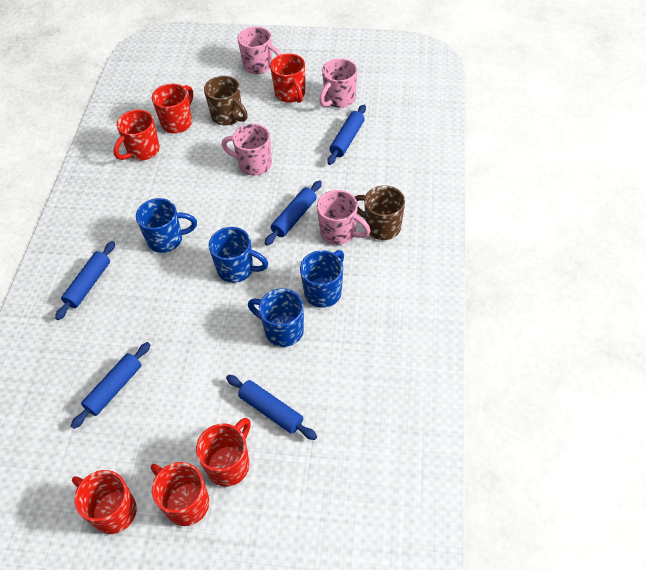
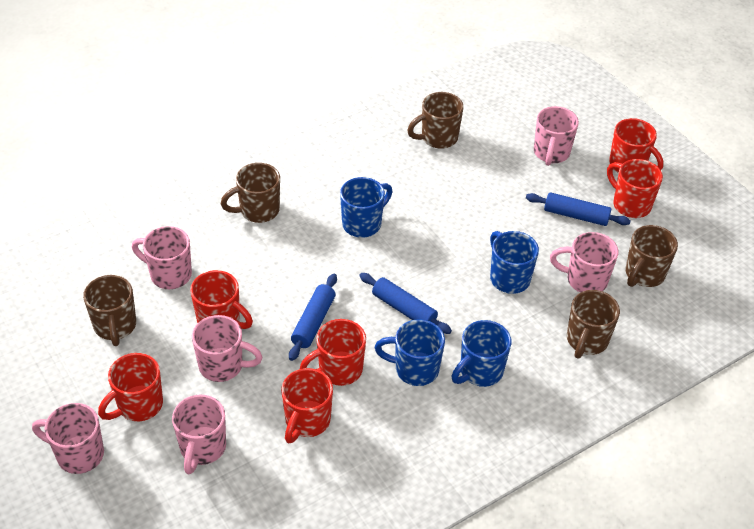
blue rolling pin: 5 -> 3
brown mug: 2 -> 5
pink mug: 4 -> 6

